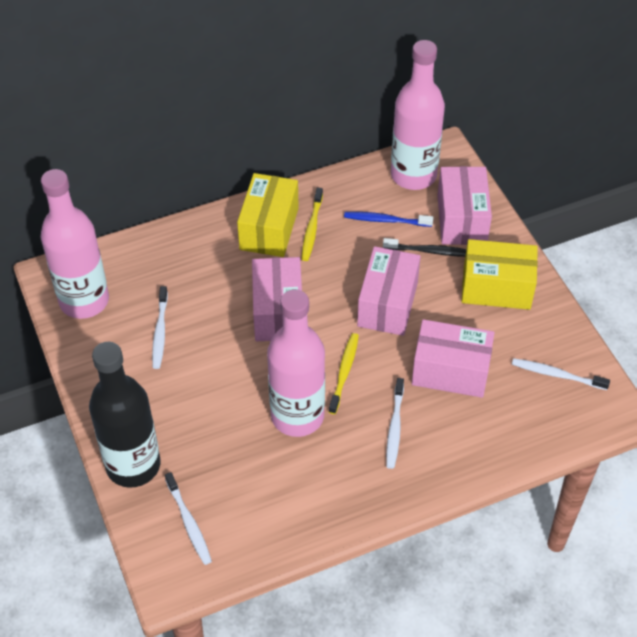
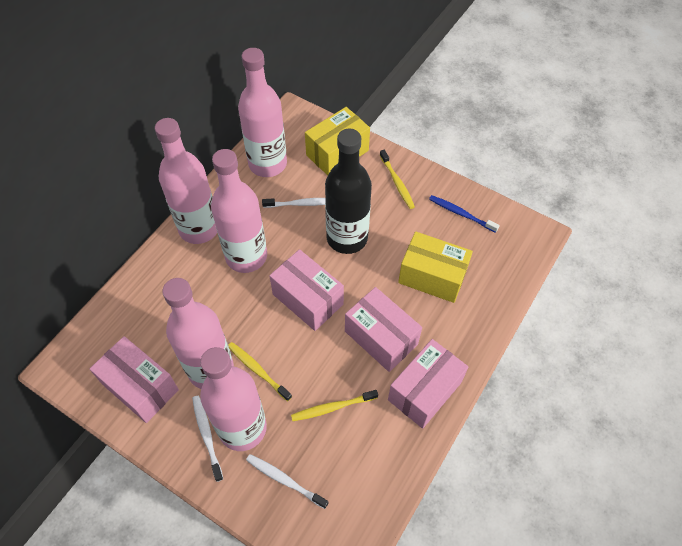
black toothbrush: 1 -> 0
pink bottle: 3 -> 5
white toothbrush: 4 -> 3
yellow toothbrush: 2 -> 3

